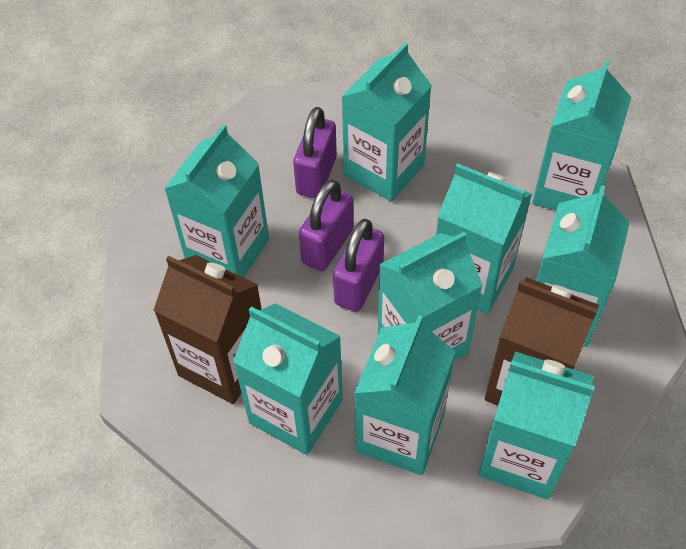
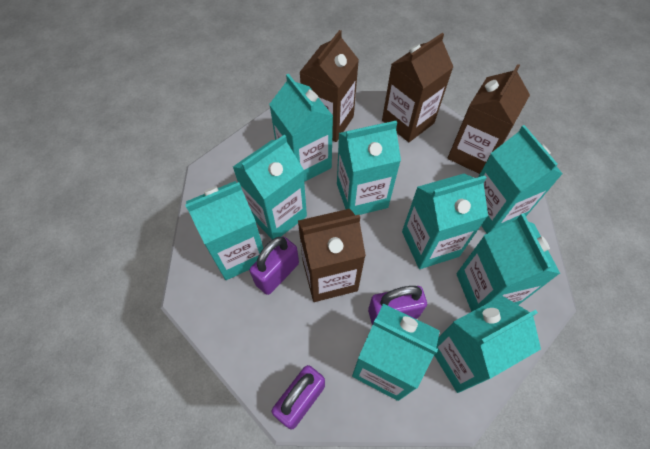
brown carton: 2 -> 4

